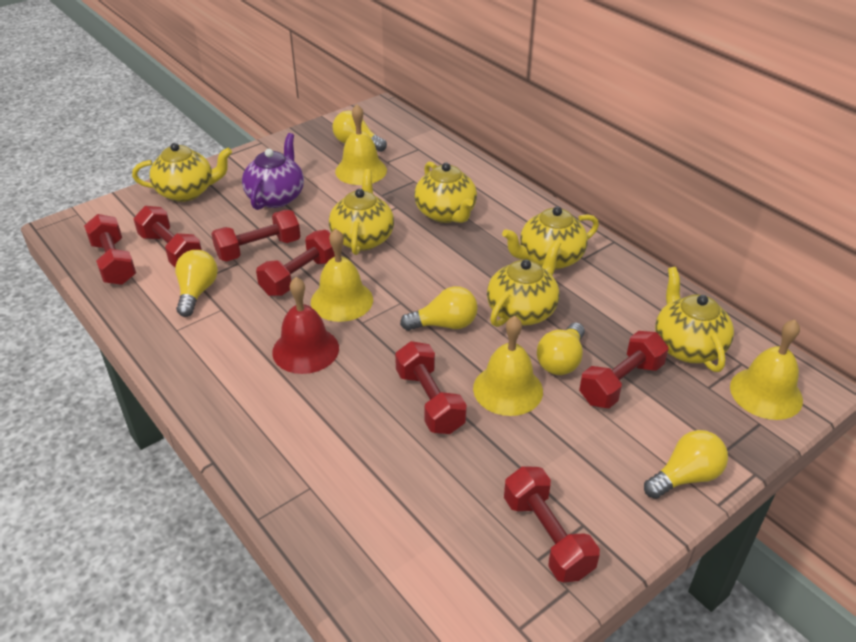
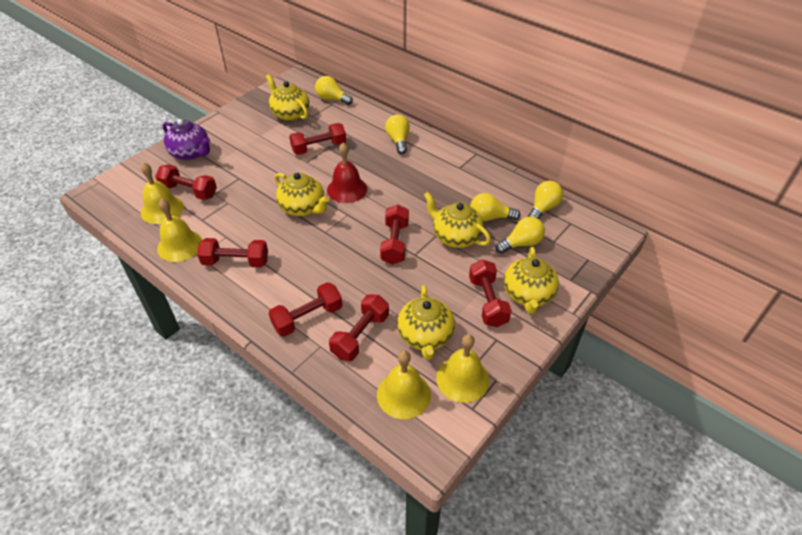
yellow teapot: 6 -> 5

